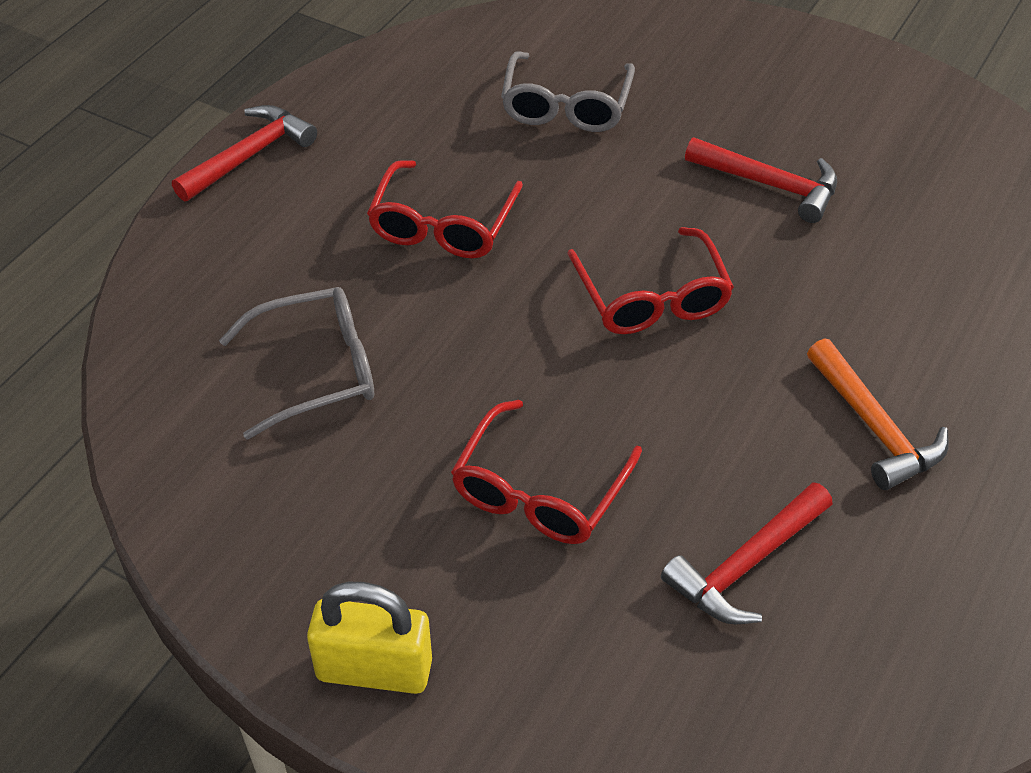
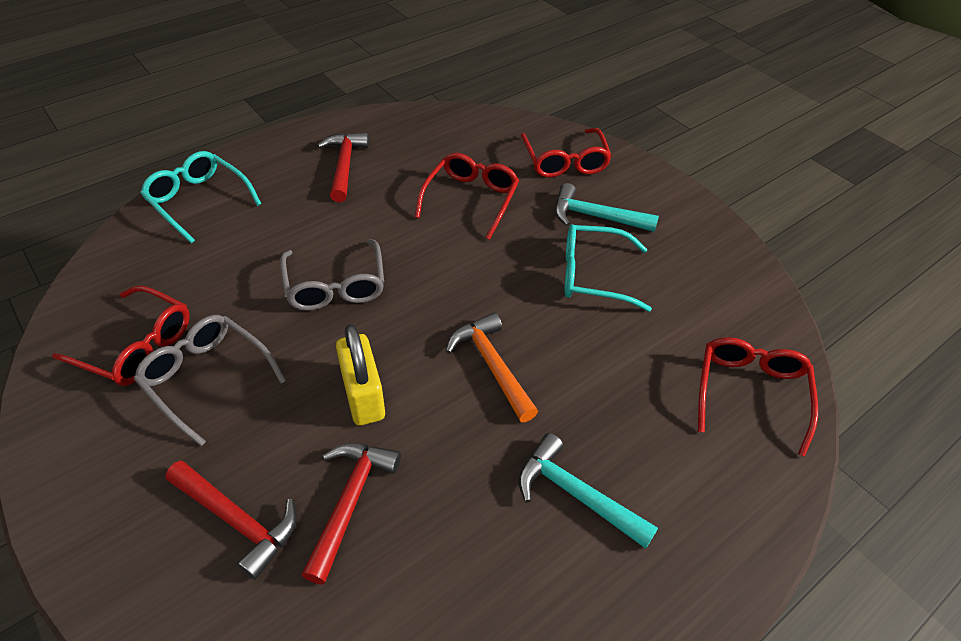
red glasses: 3 -> 4
turquoise glasses: 0 -> 2
turquoise hammer: 0 -> 2

